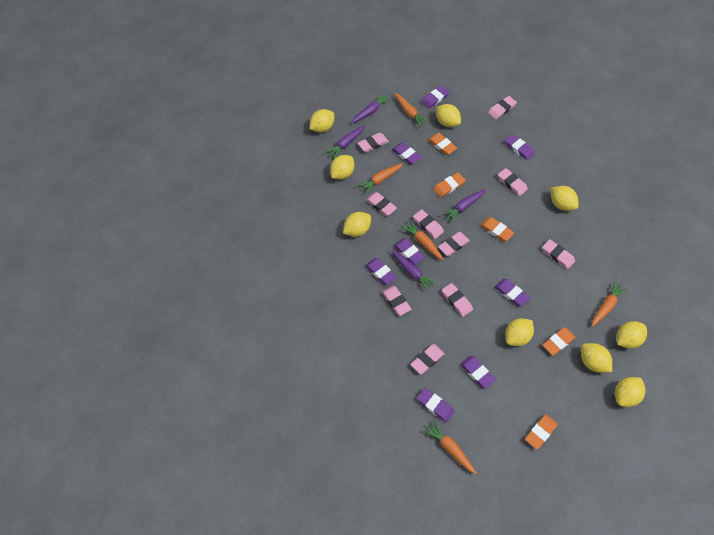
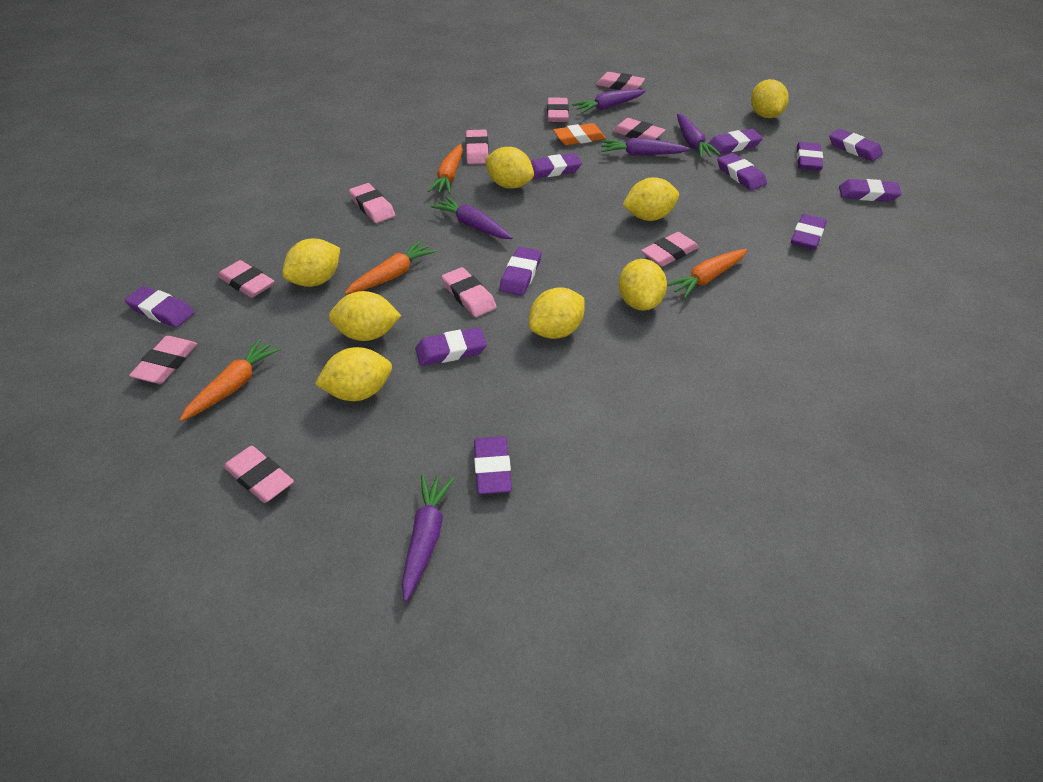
orange carrot: 5 -> 4
orange eraser: 5 -> 1
purple carrot: 4 -> 5
purple eraser: 8 -> 11
yellow lemon: 9 -> 8

